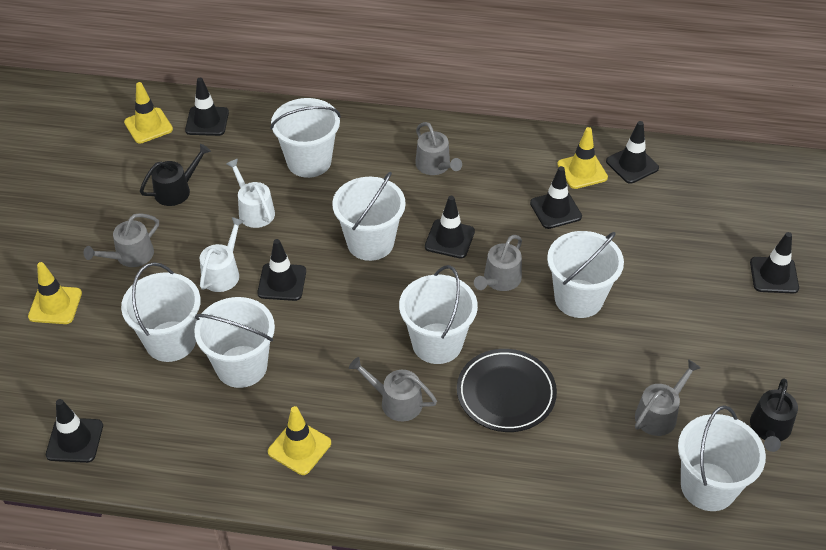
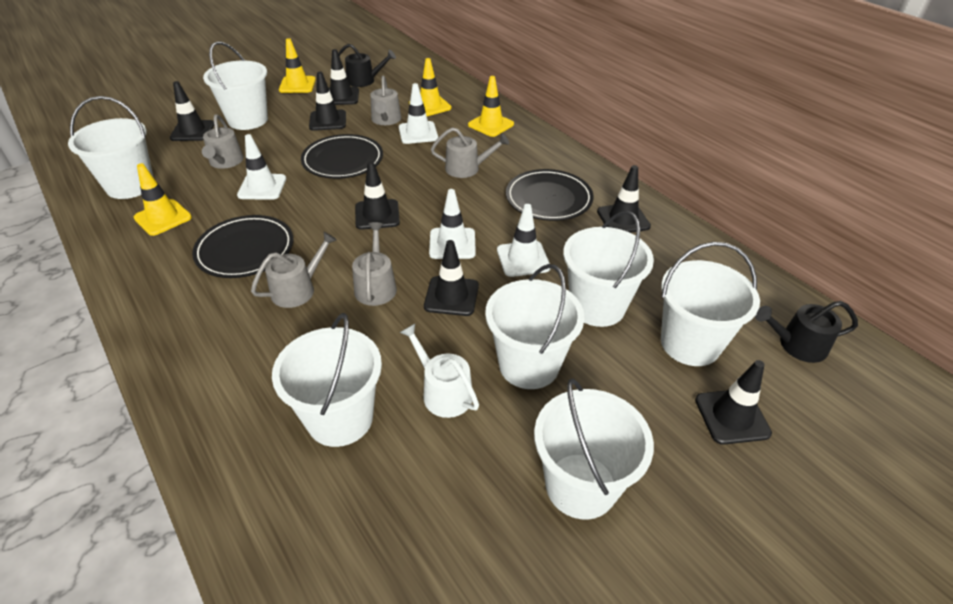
black plate: 1 -> 3
white traffic cone: 0 -> 4
white watering can: 2 -> 1

